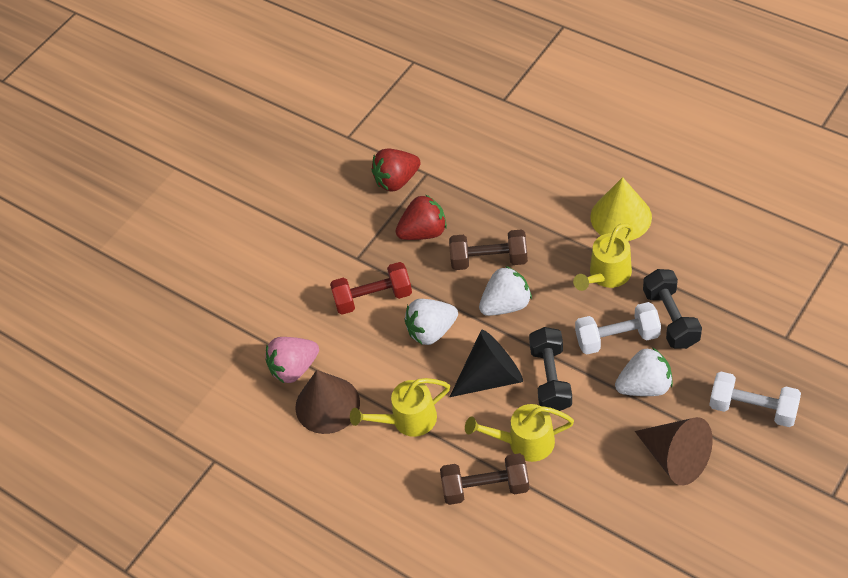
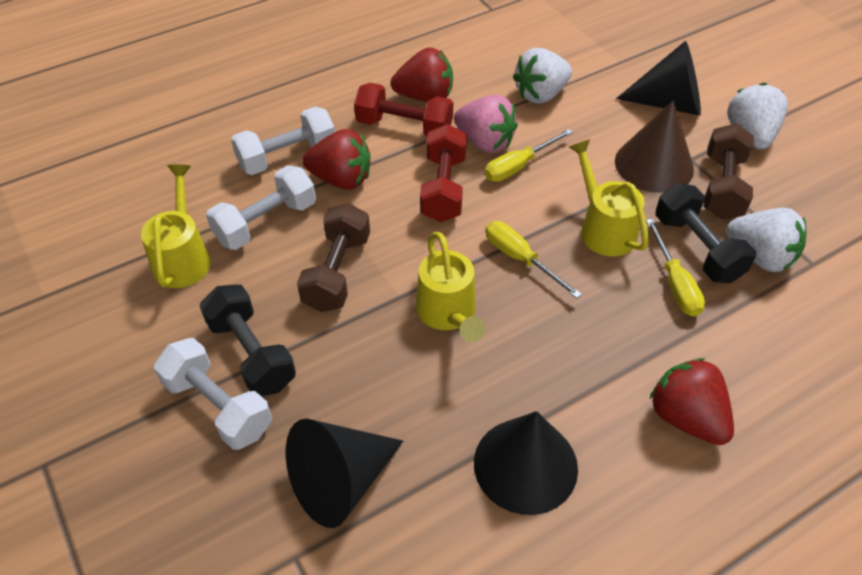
black cone: 1 -> 3
brown cone: 2 -> 1
red dumbbell: 1 -> 2
red strawberry: 2 -> 3
white dumbbell: 2 -> 3
yellow cone: 1 -> 0
yellow screwdriver: 0 -> 3

